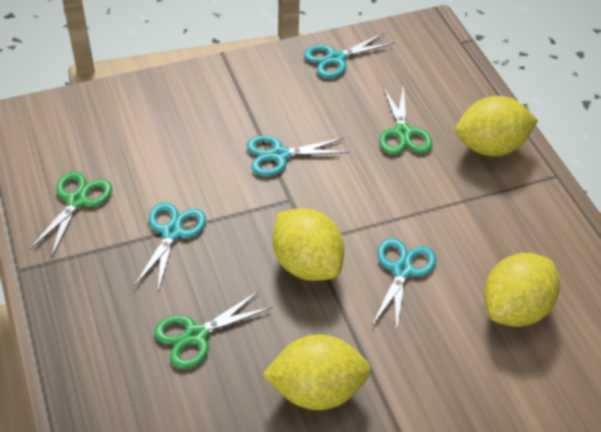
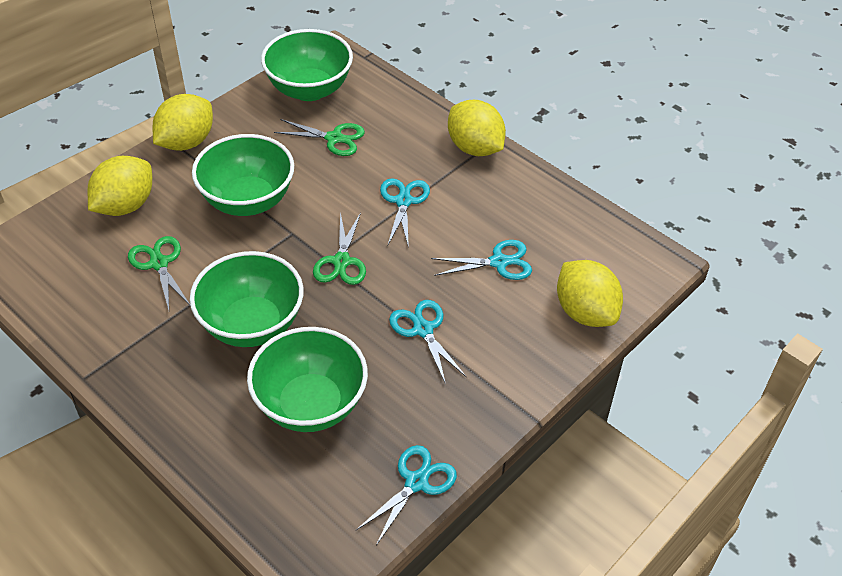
green bowl: 0 -> 4

